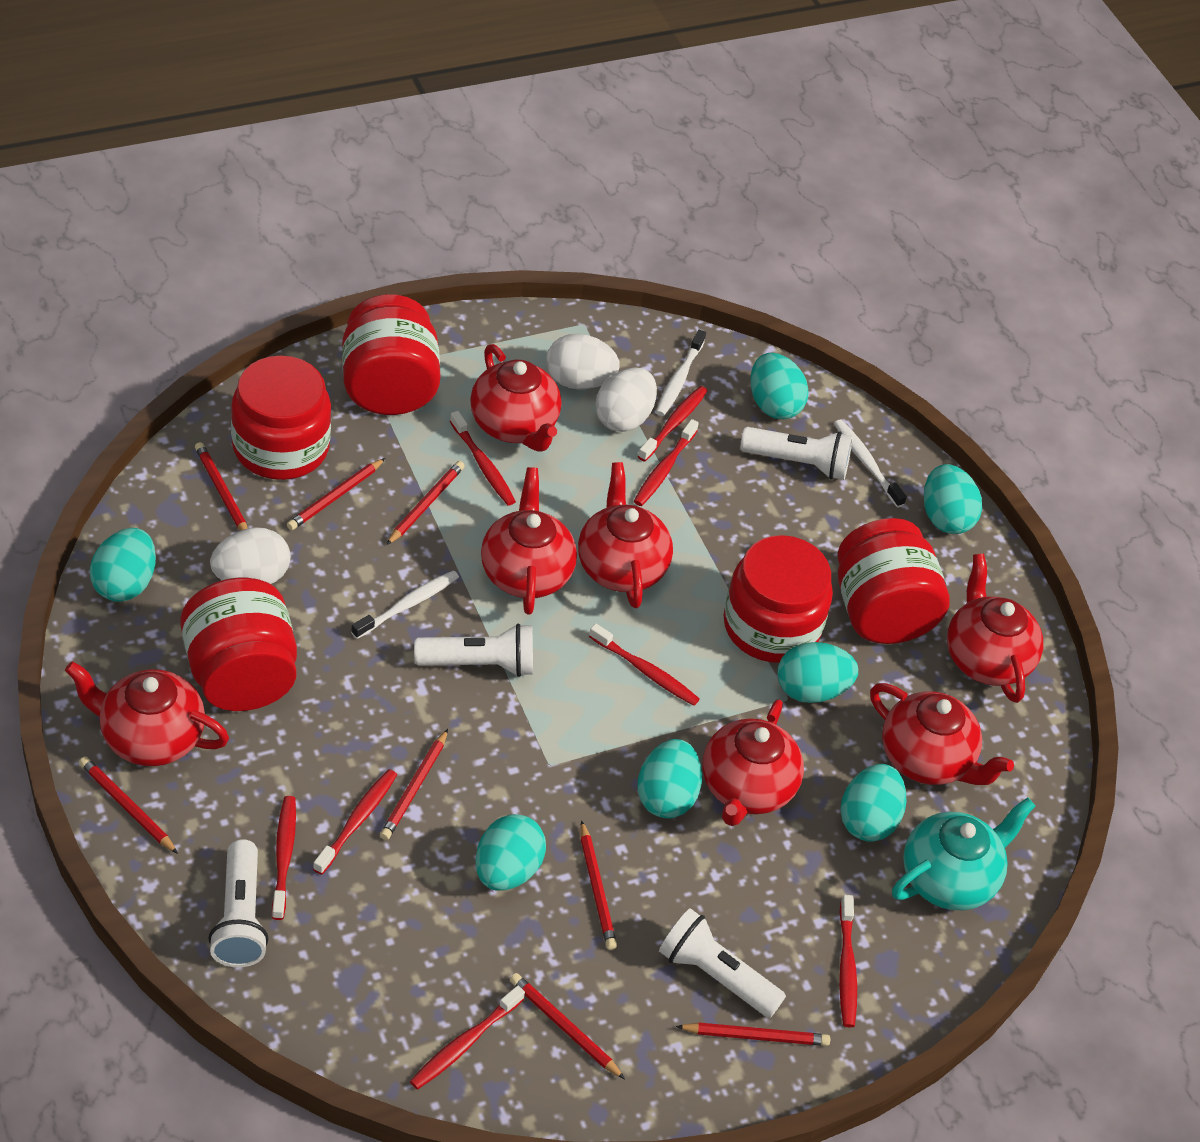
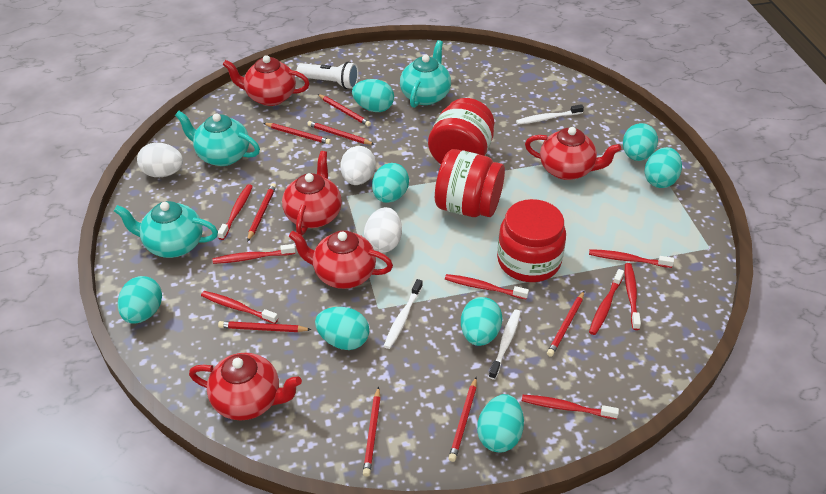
red jar: 5 -> 3
red teapot: 7 -> 5
turquoise egg: 7 -> 8
turquoise teapot: 1 -> 3
white flashlight: 4 -> 1

